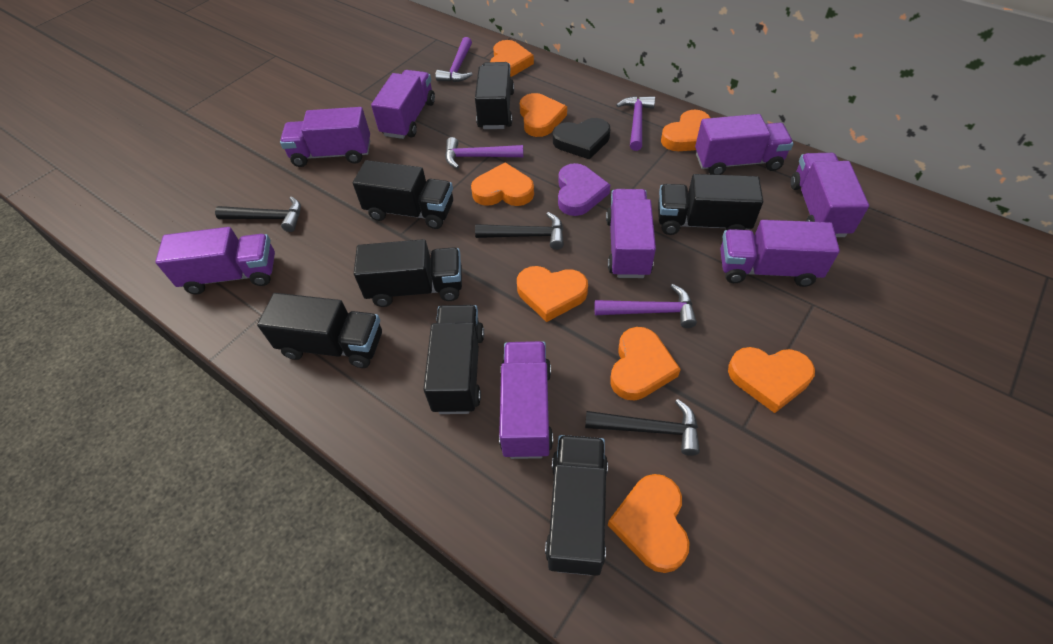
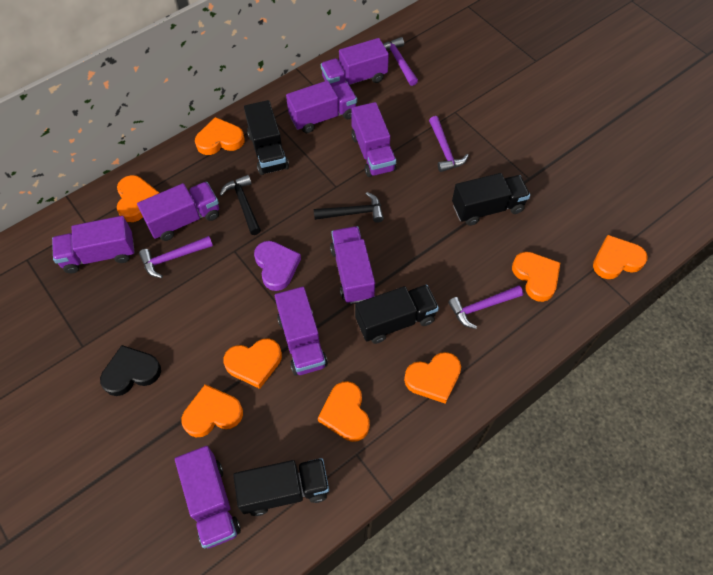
black hammer: 3 -> 2
black truck: 7 -> 4

